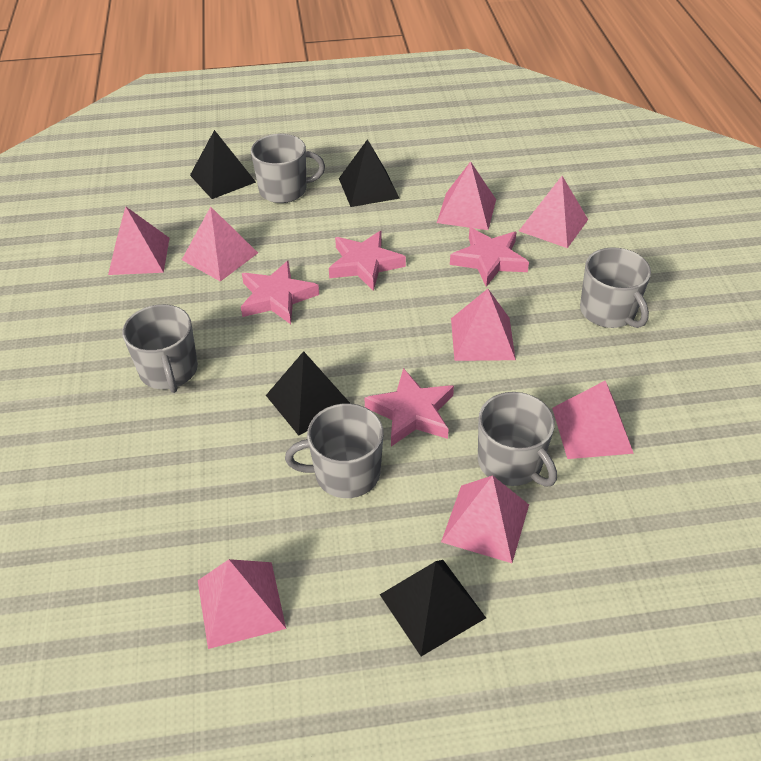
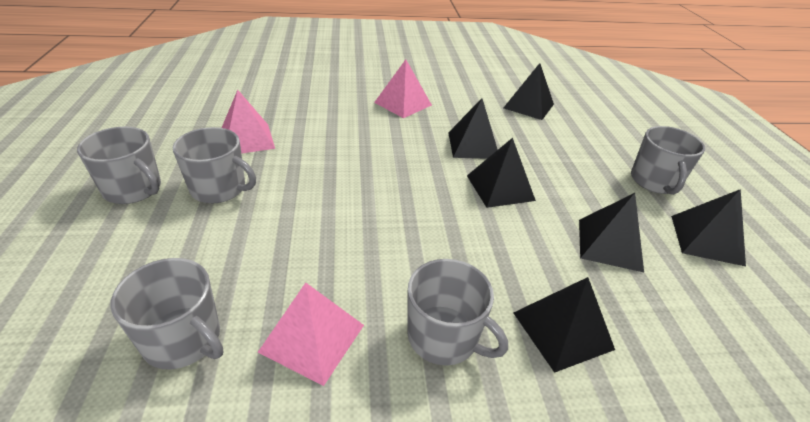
black pyramid: 4 -> 6
pink pyramid: 8 -> 3
pink star: 4 -> 0

